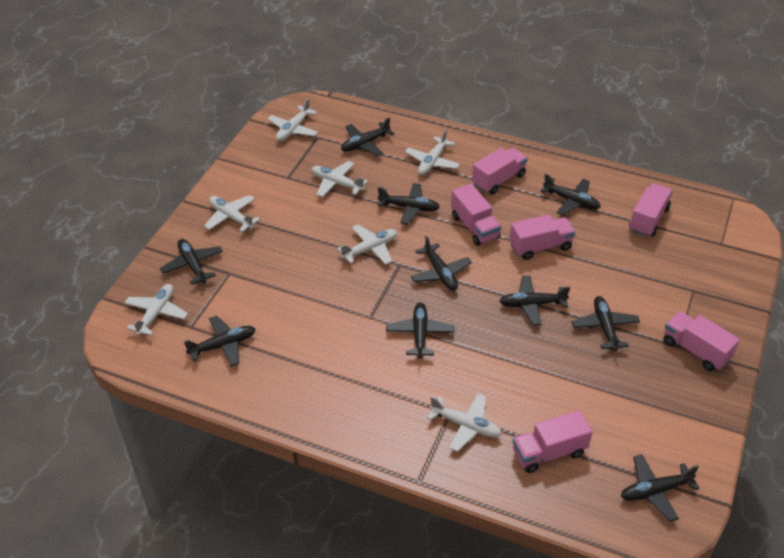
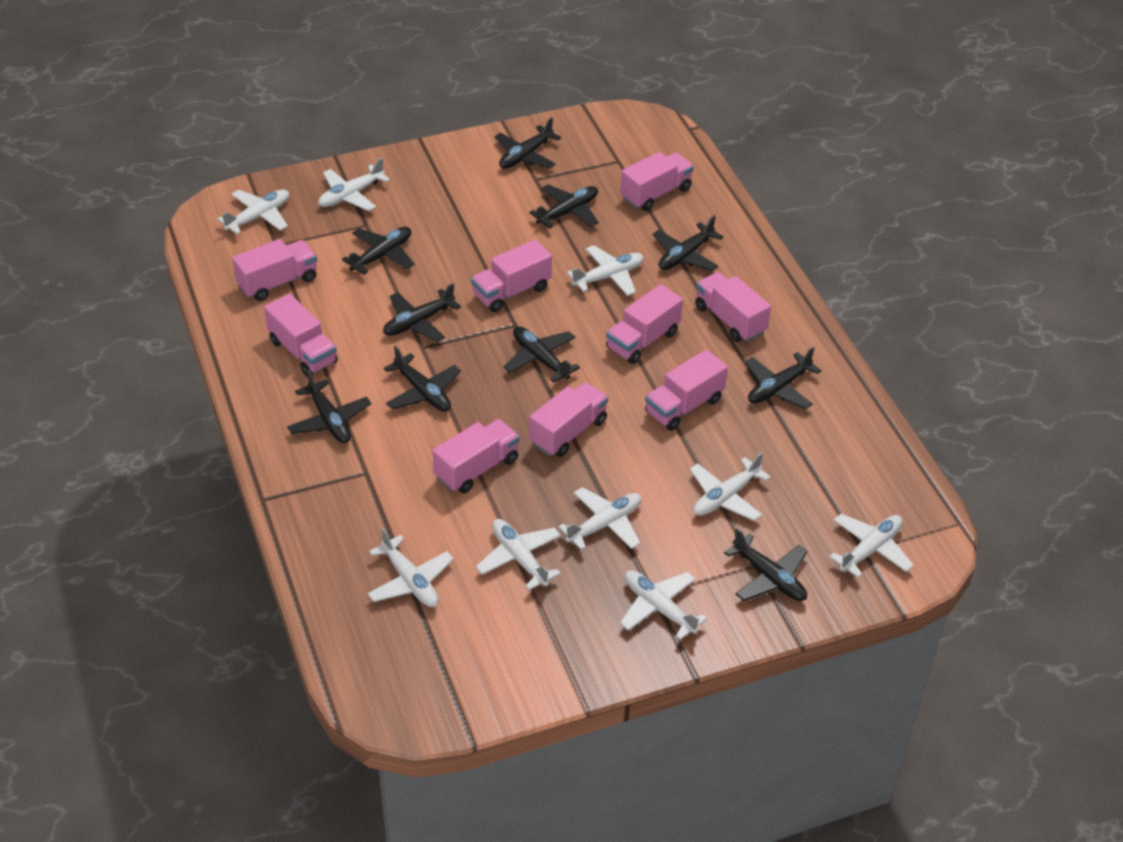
pink truck: 6 -> 9
white plane: 7 -> 9

